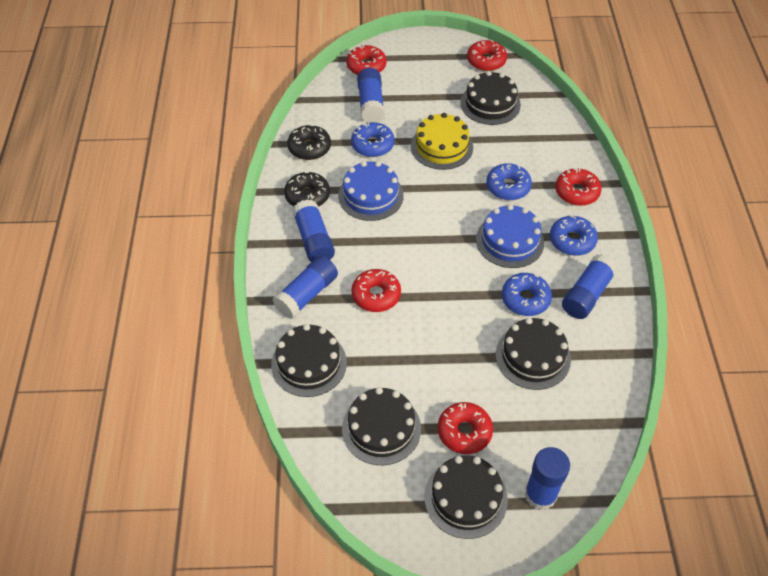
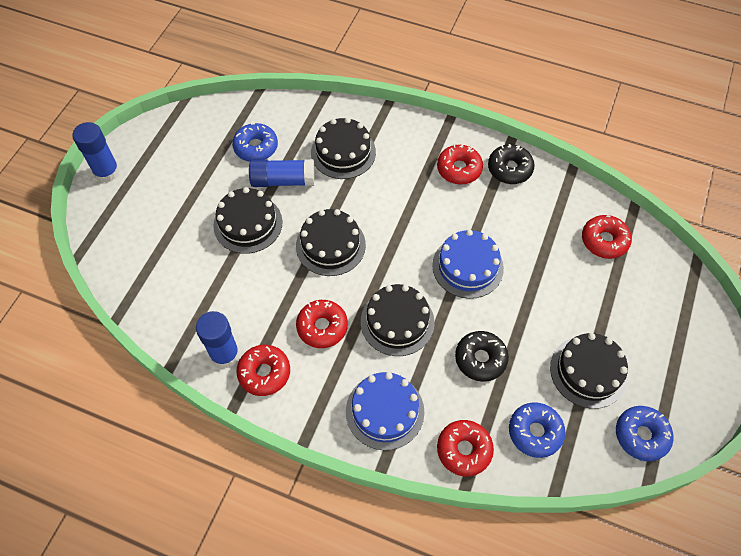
blue donut: 4 -> 3
blue glue stick: 5 -> 3
yellow cake: 1 -> 0

